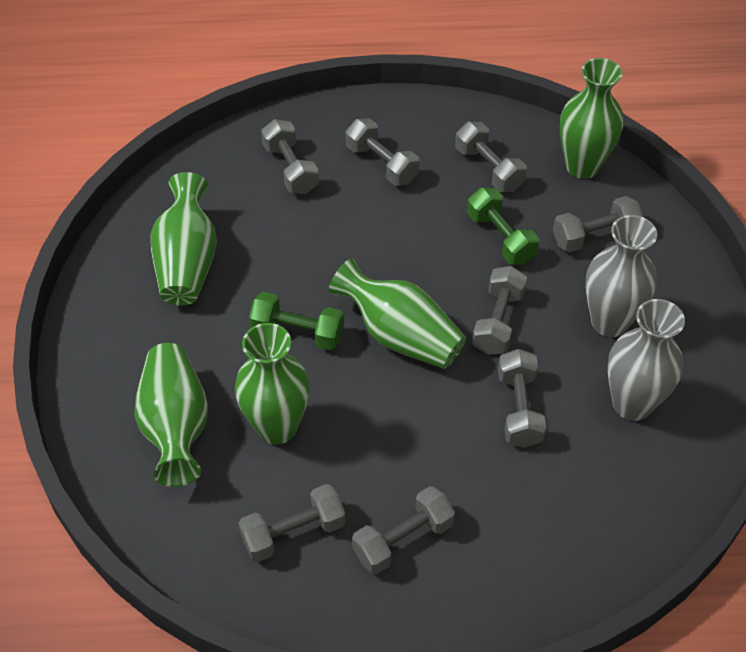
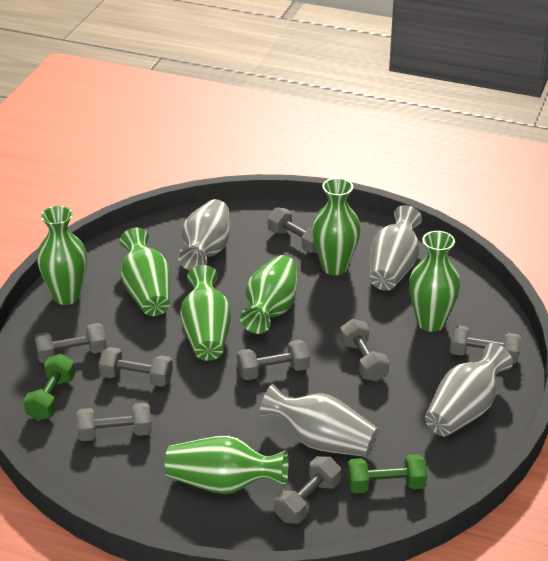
green vase: 5 -> 7
grey vase: 2 -> 4

